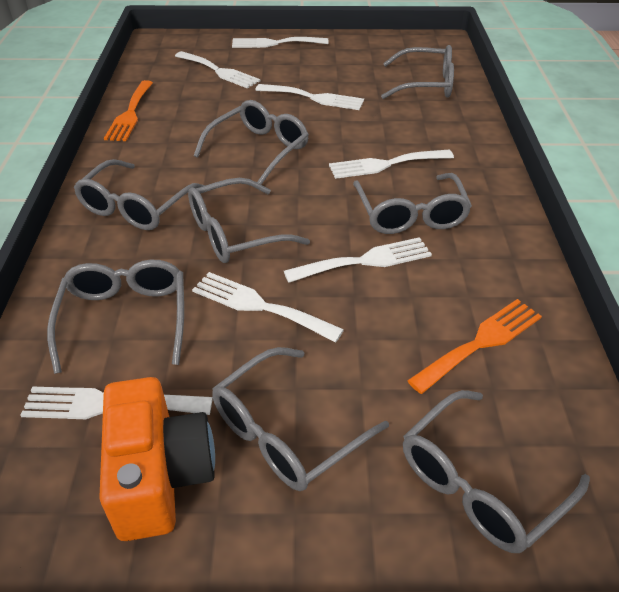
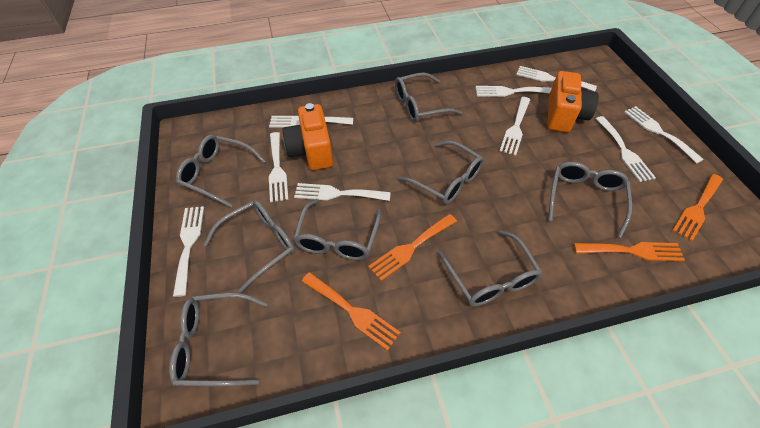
orange camera: 1 -> 2
orange fork: 2 -> 4
white fork: 7 -> 9

